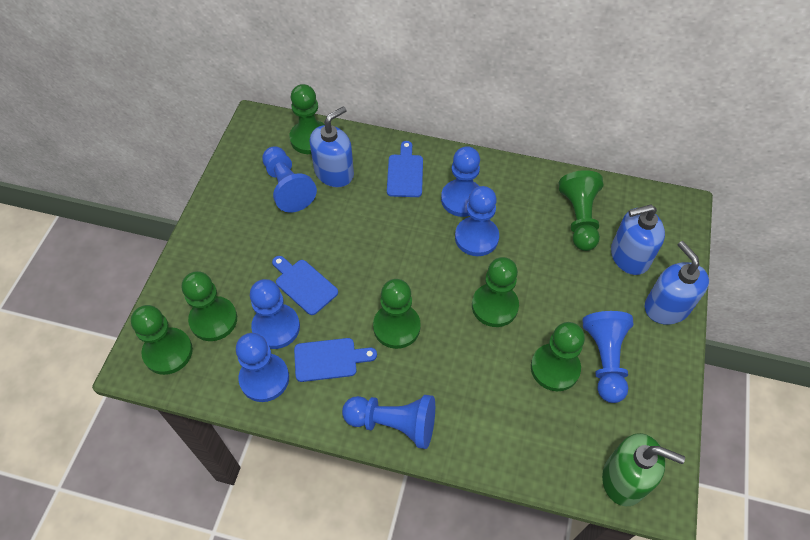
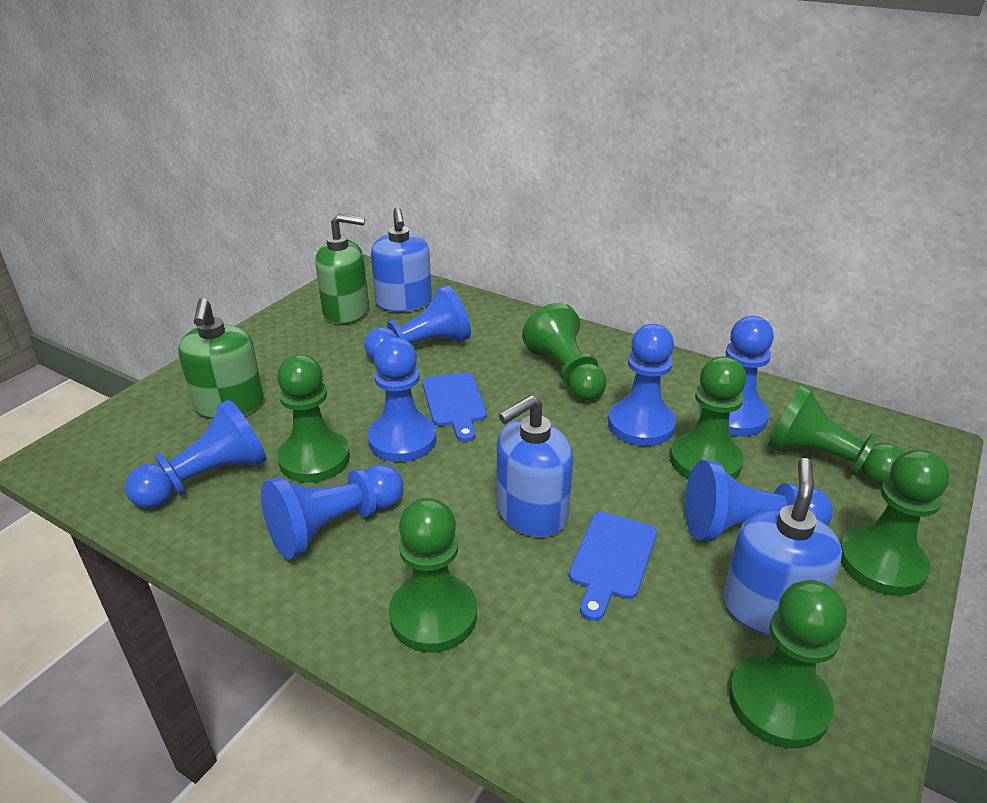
blue cutting board: 3 -> 2
green soap dispenser: 1 -> 2

